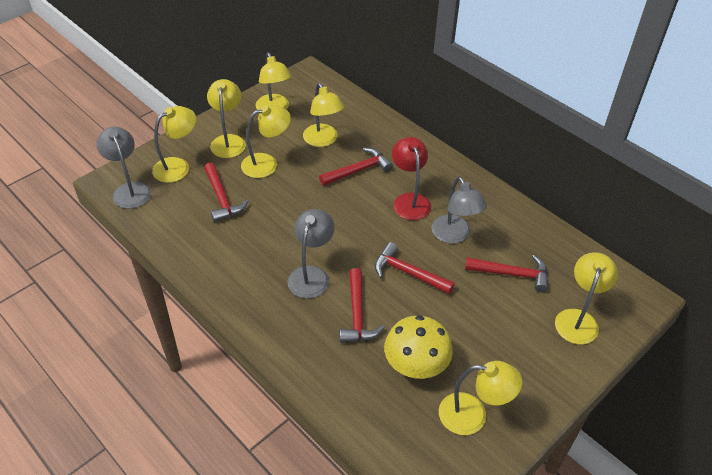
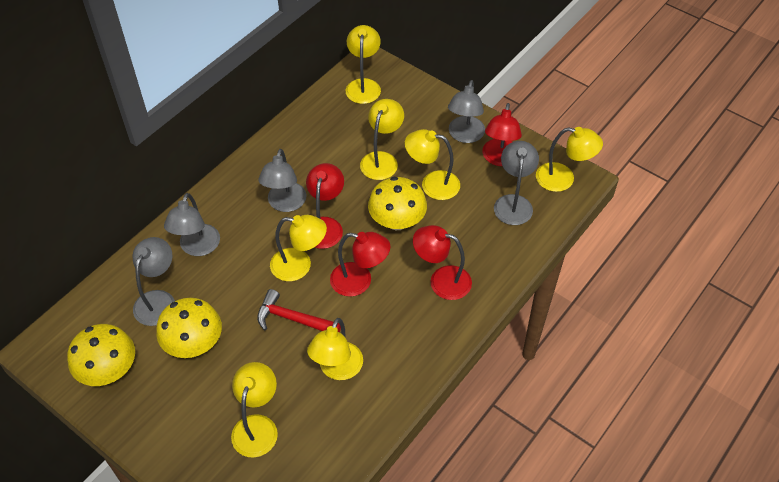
grey lamp: 3 -> 5
red hammer: 5 -> 1
red lamp: 1 -> 4
yellow mushroom: 1 -> 3

